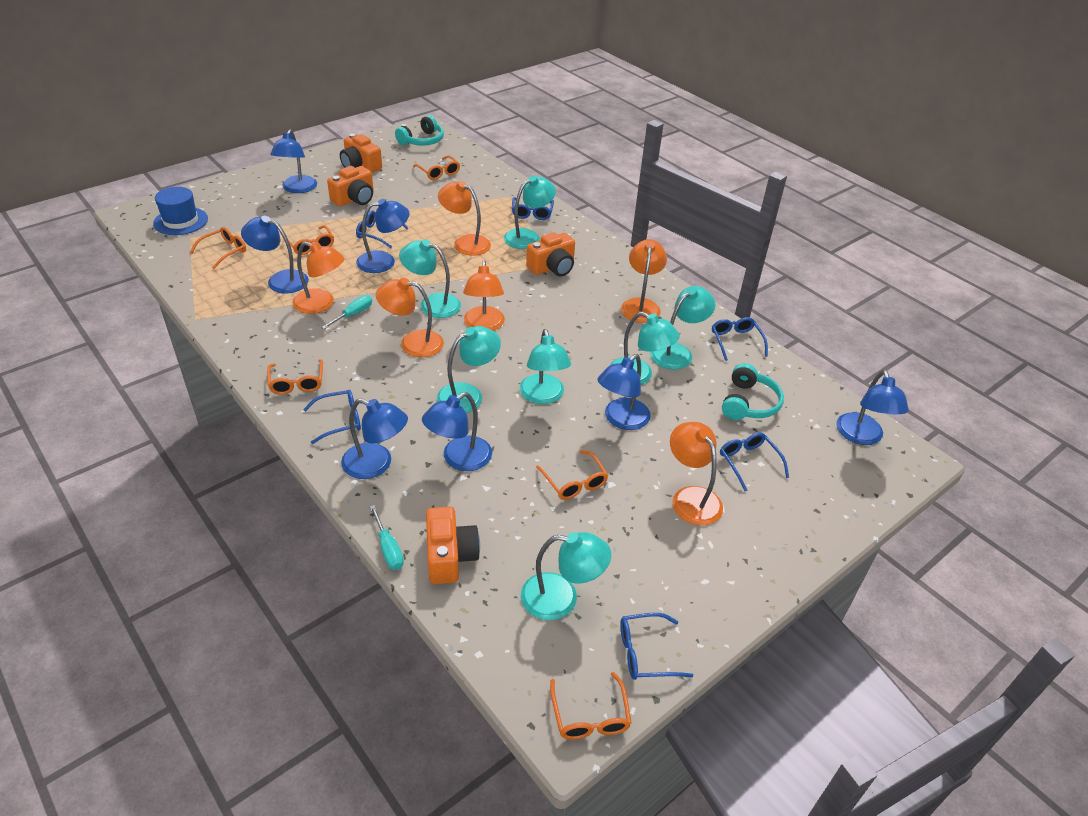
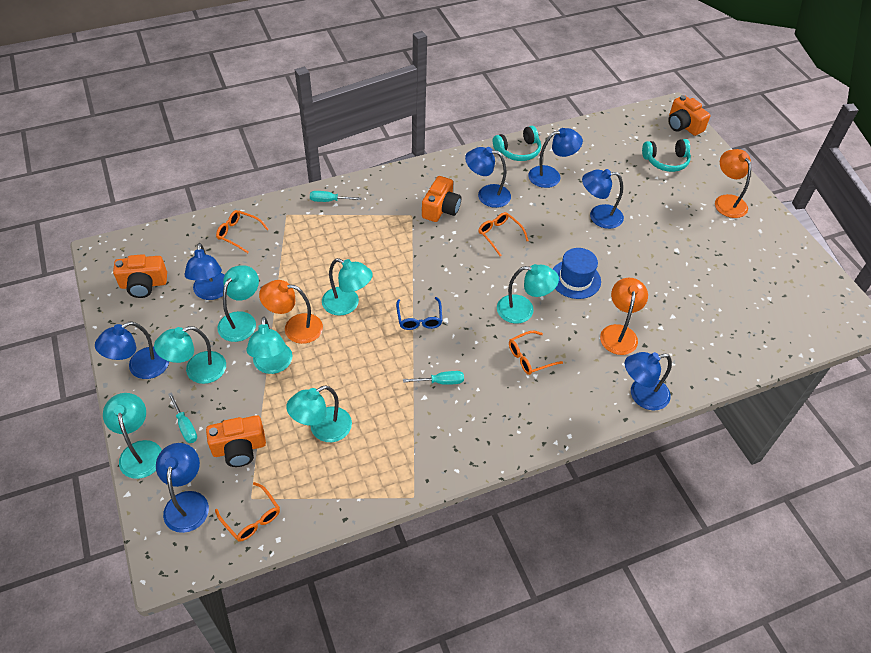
blue glasses: 6 -> 1
orange glasses: 6 -> 4
orange lamp: 6 -> 3
turquoise screwdriver: 2 -> 3

